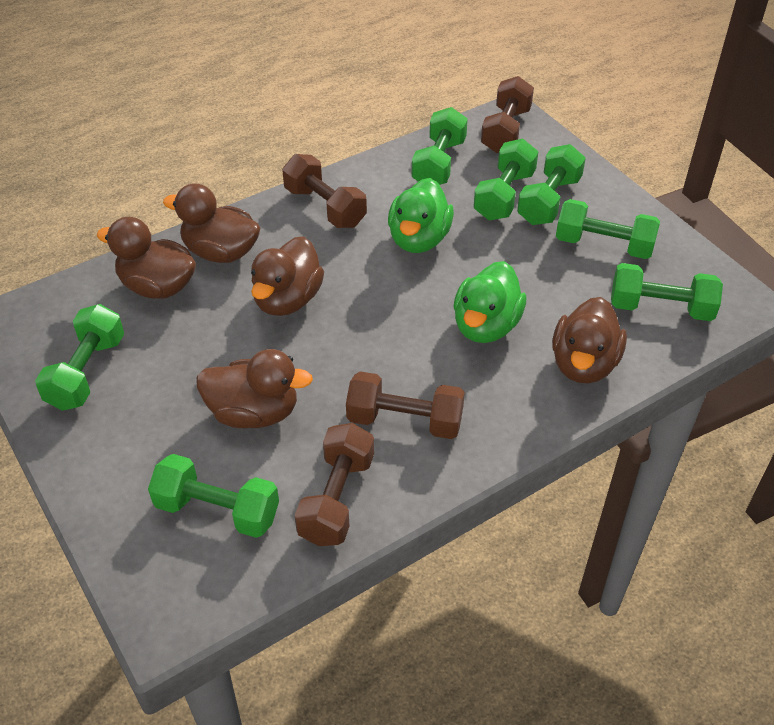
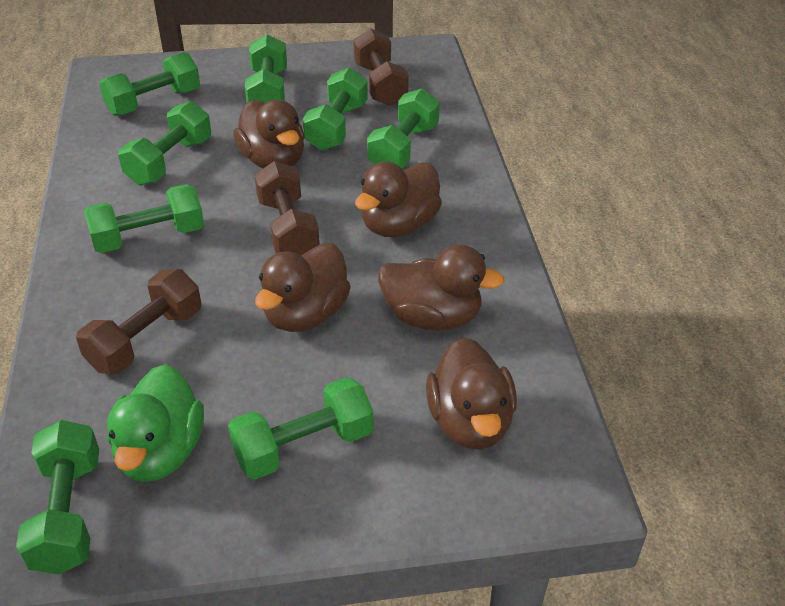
brown dumbbell: 4 -> 3
green duck: 2 -> 1
green dumbbell: 7 -> 8

